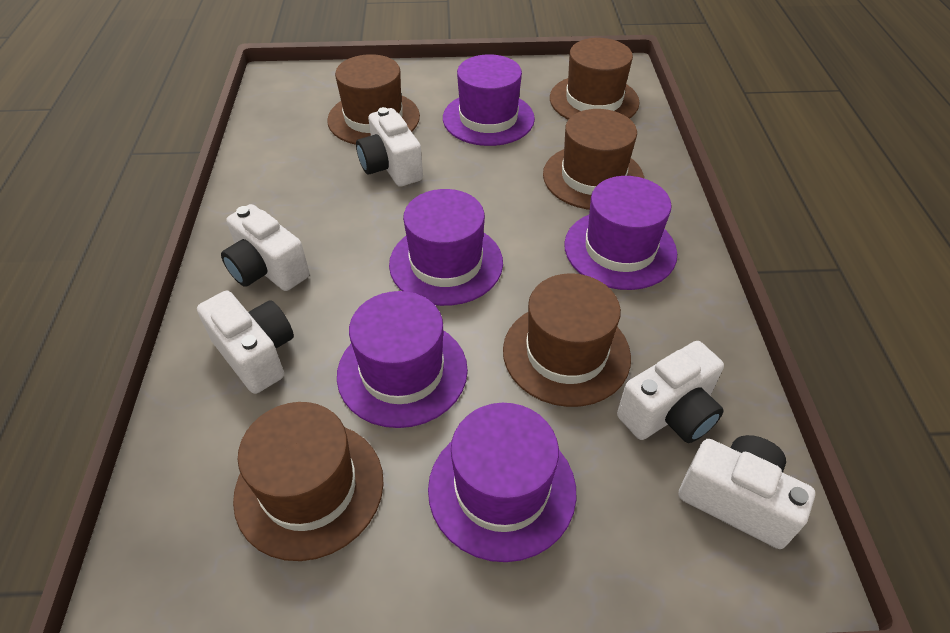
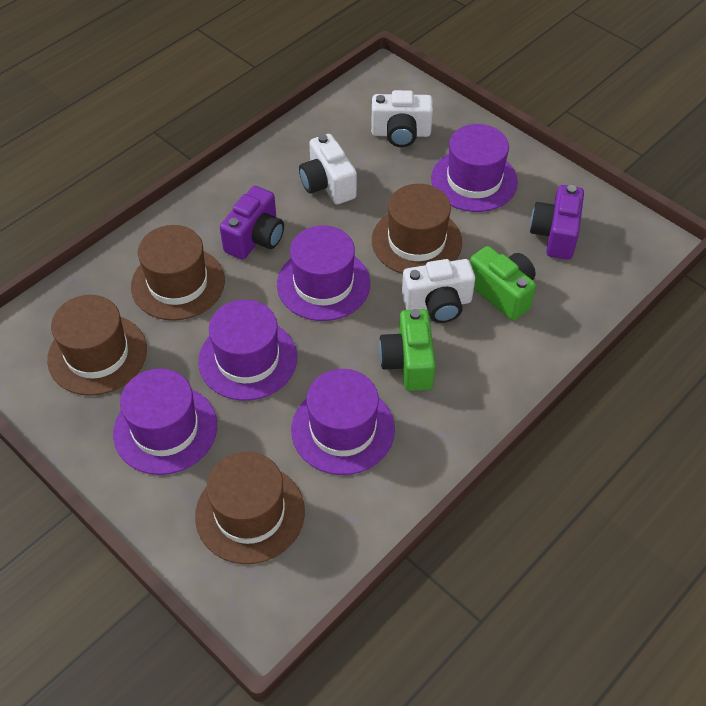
brown hat: 5 -> 4
green camera: 0 -> 2
purple camera: 0 -> 2
white camera: 5 -> 3

